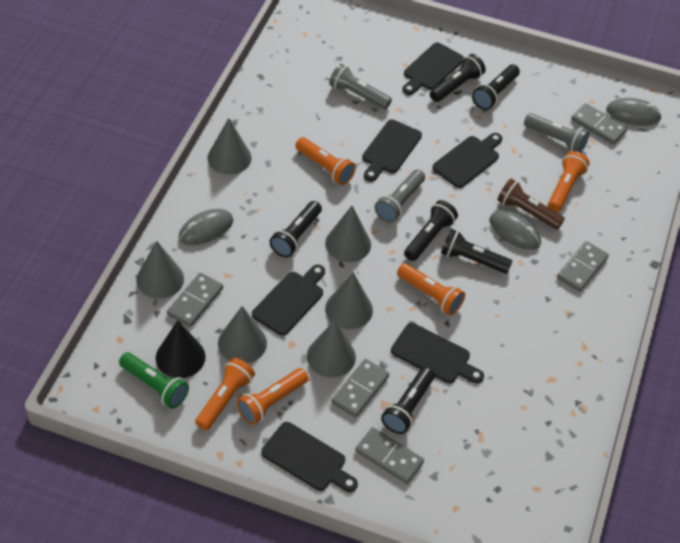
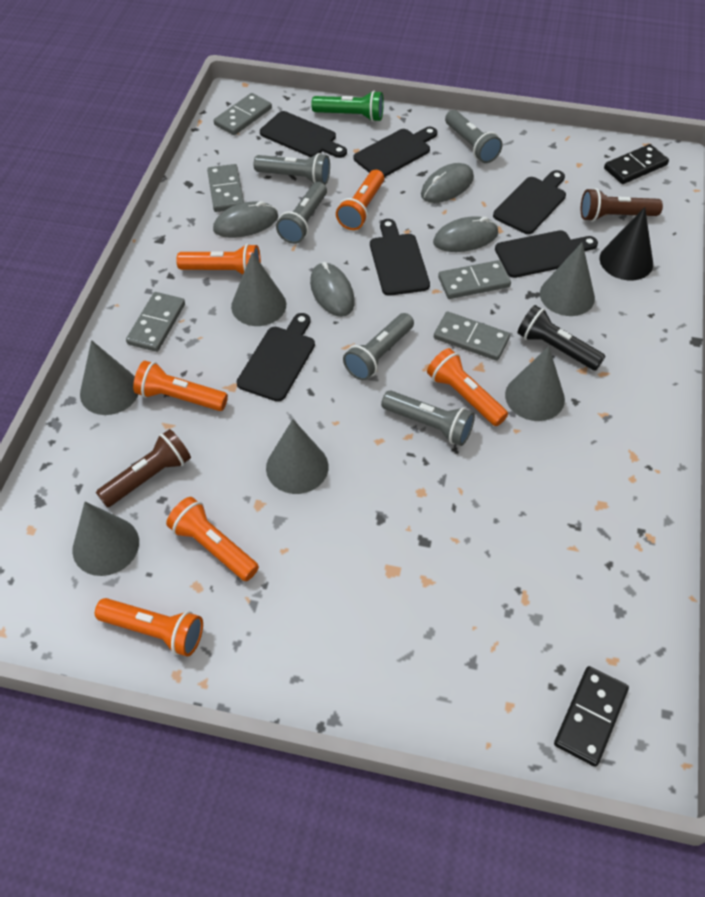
black domino: 0 -> 2
black flashlight: 6 -> 1
brown flashlight: 1 -> 2
grey flashlight: 3 -> 5
grey mouse: 3 -> 4
orange flashlight: 5 -> 6

